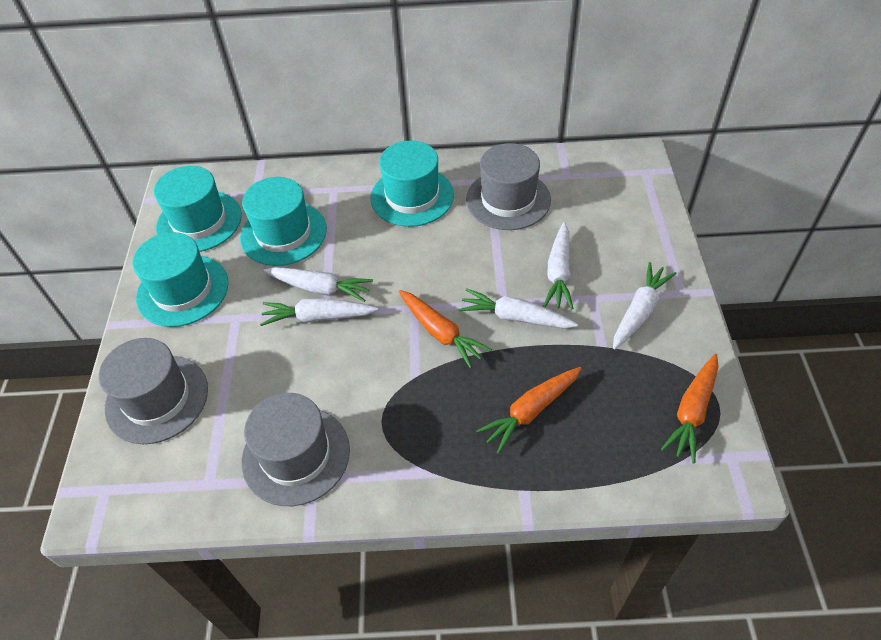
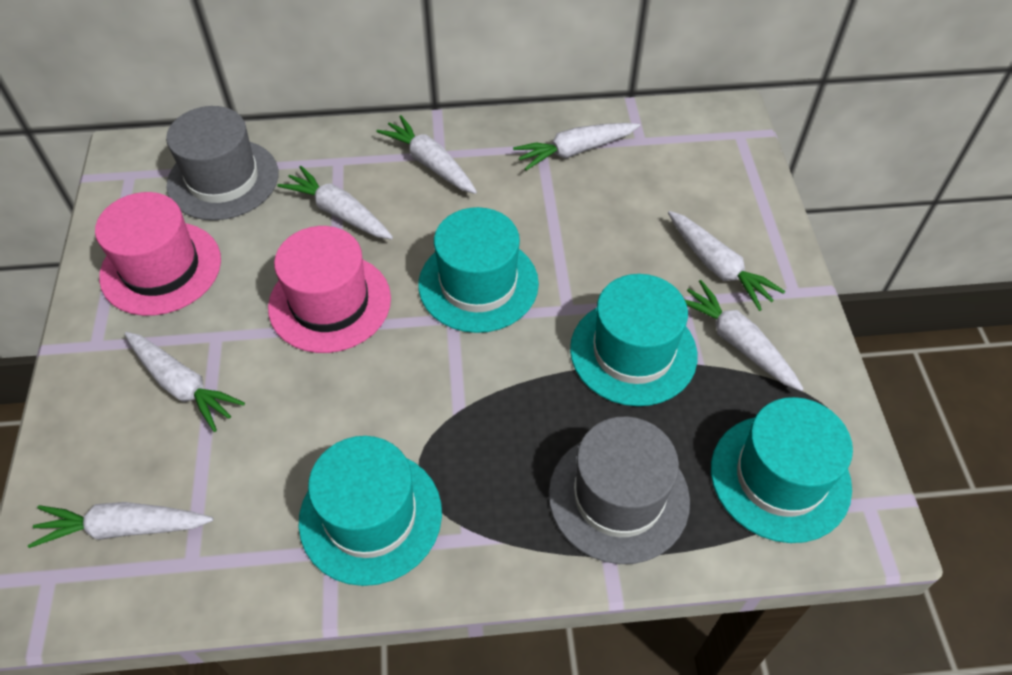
grey hat: 3 -> 2
orange carrot: 3 -> 0
pink hat: 0 -> 2
white carrot: 5 -> 7

